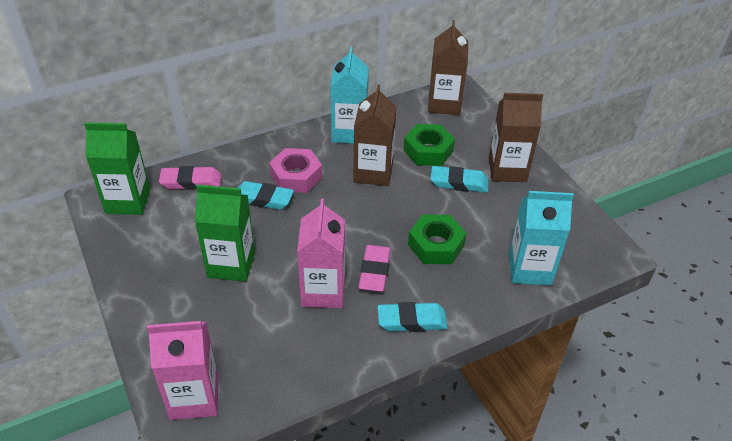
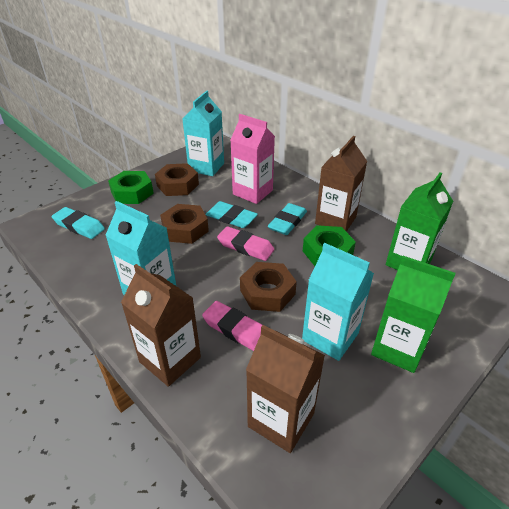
brown nut: 0 -> 3
pink carton: 2 -> 1
pink nut: 1 -> 0
turquoise carton: 2 -> 3

